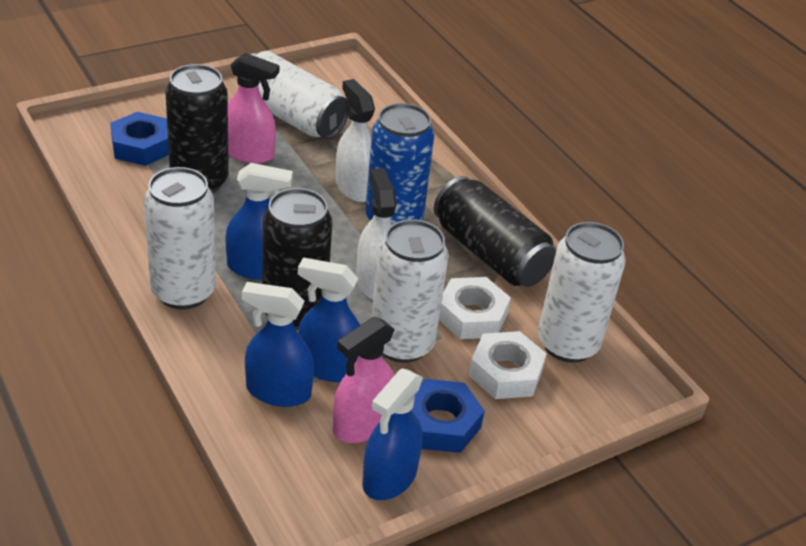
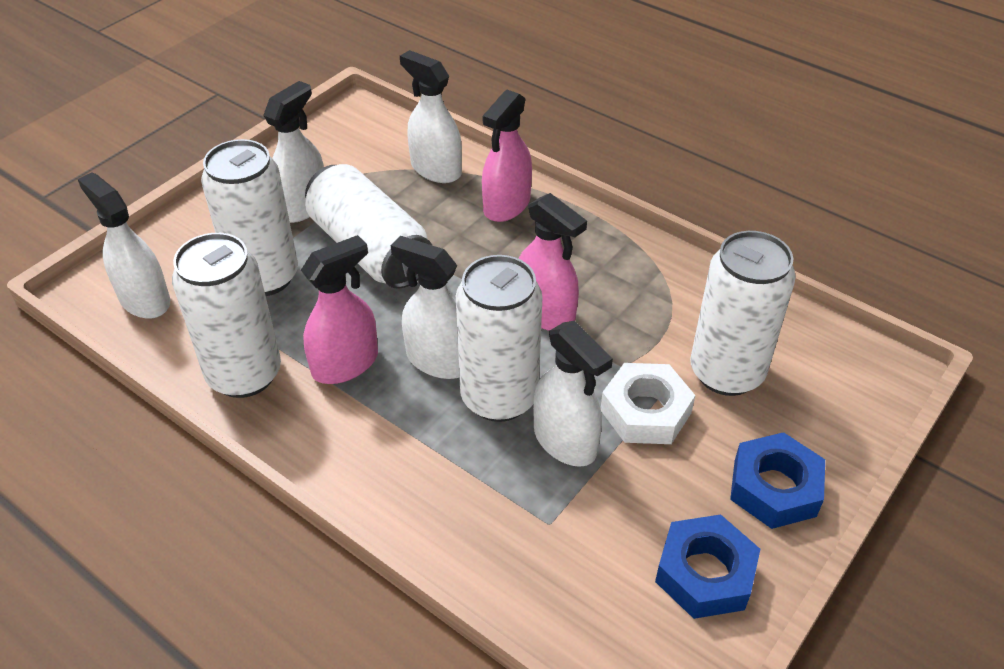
black can: 3 -> 0
blue can: 1 -> 0
blue spray bottle: 4 -> 0
pink spray bottle: 2 -> 3
white can: 4 -> 5
white nut: 2 -> 1
white spray bottle: 2 -> 5

